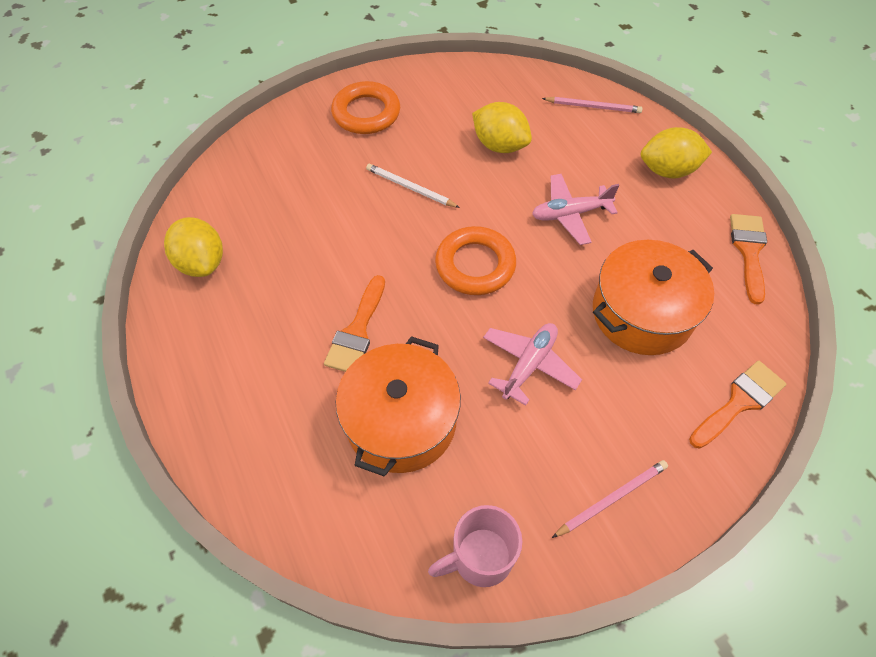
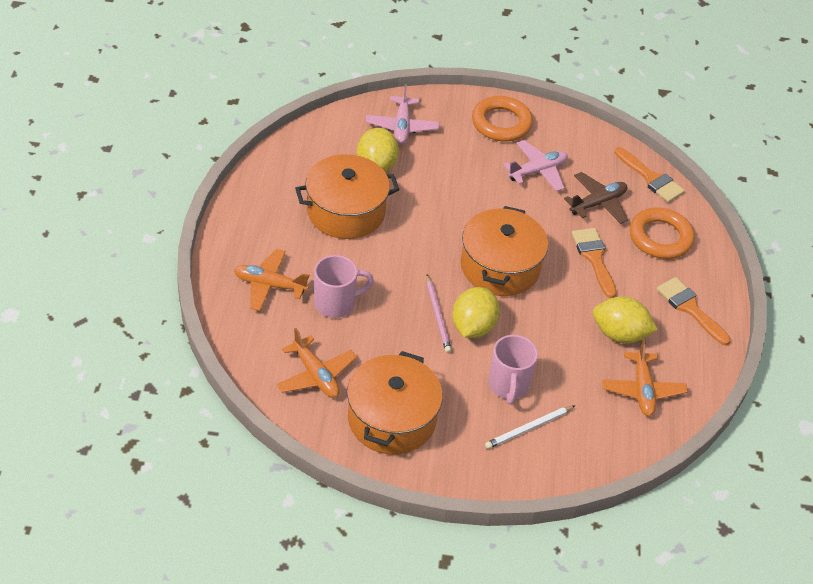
brown plane: 0 -> 1
orange plane: 0 -> 3
orange pot: 2 -> 3
pink mug: 1 -> 2
pink pencil: 2 -> 1

